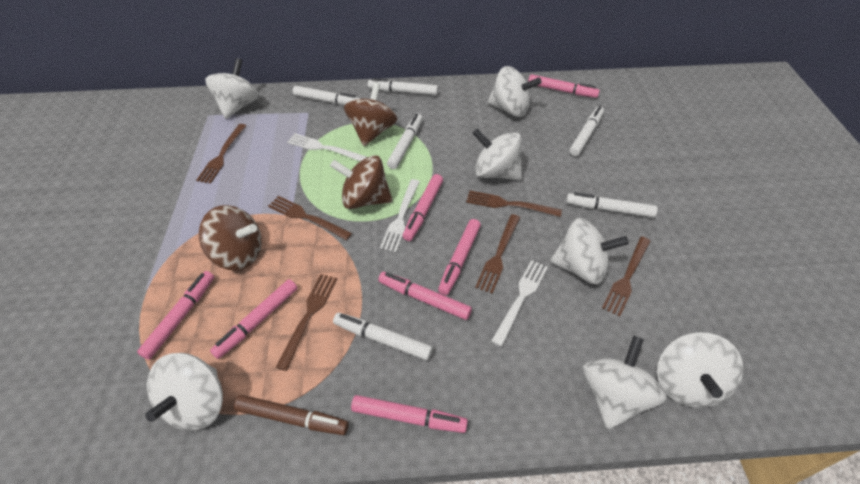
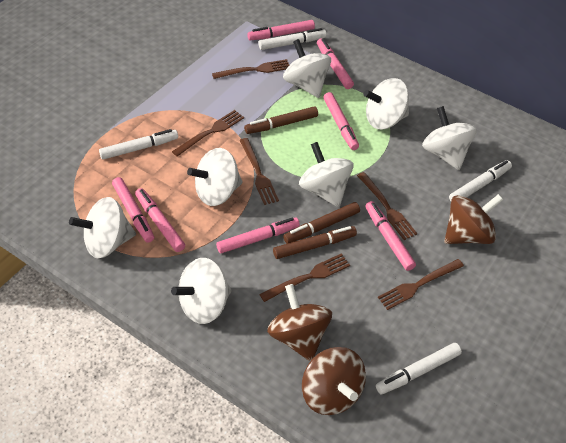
brown marker: 1 -> 3
white fork: 3 -> 0
white marker: 6 -> 4

